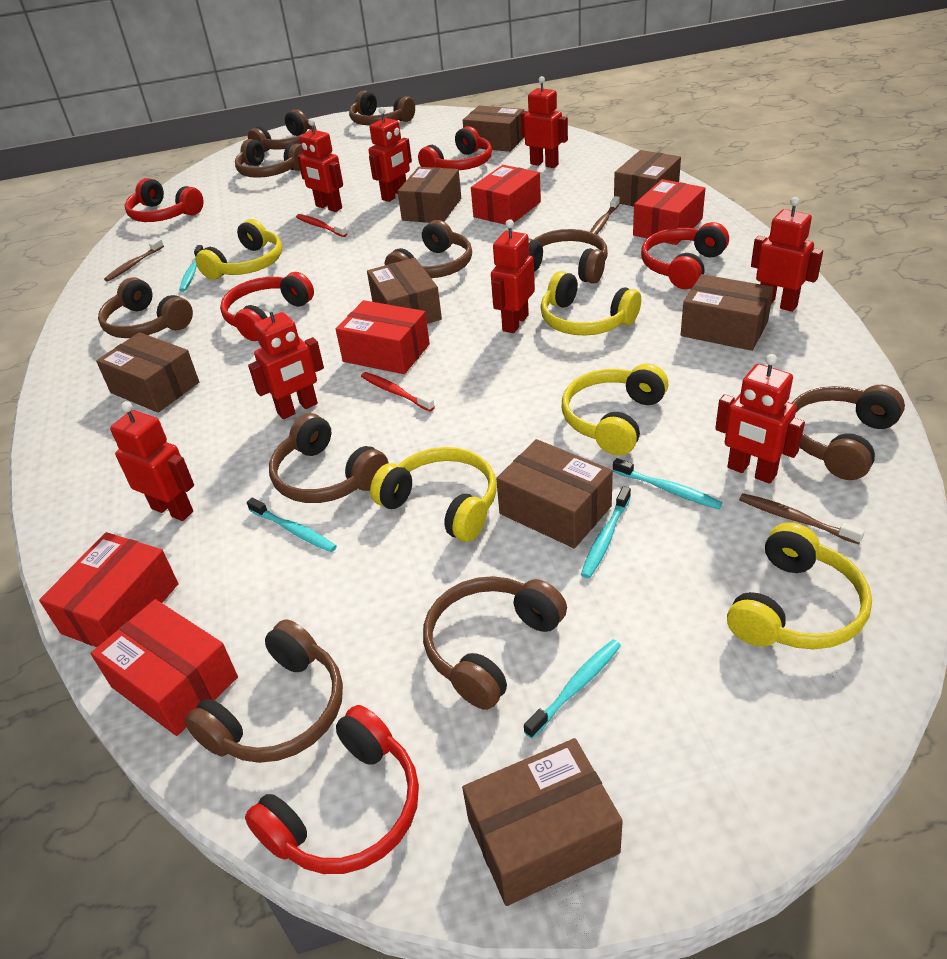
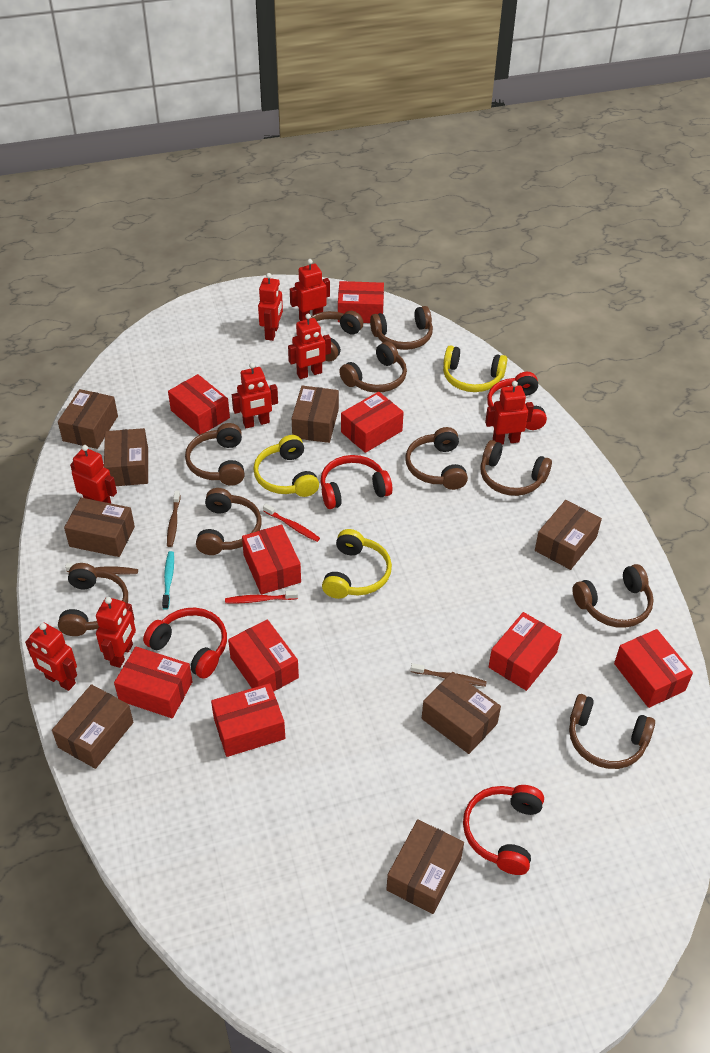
red box: 5 -> 9
red headphones: 5 -> 4
turquoise toothbrush: 5 -> 1
yellow headphones: 5 -> 3

